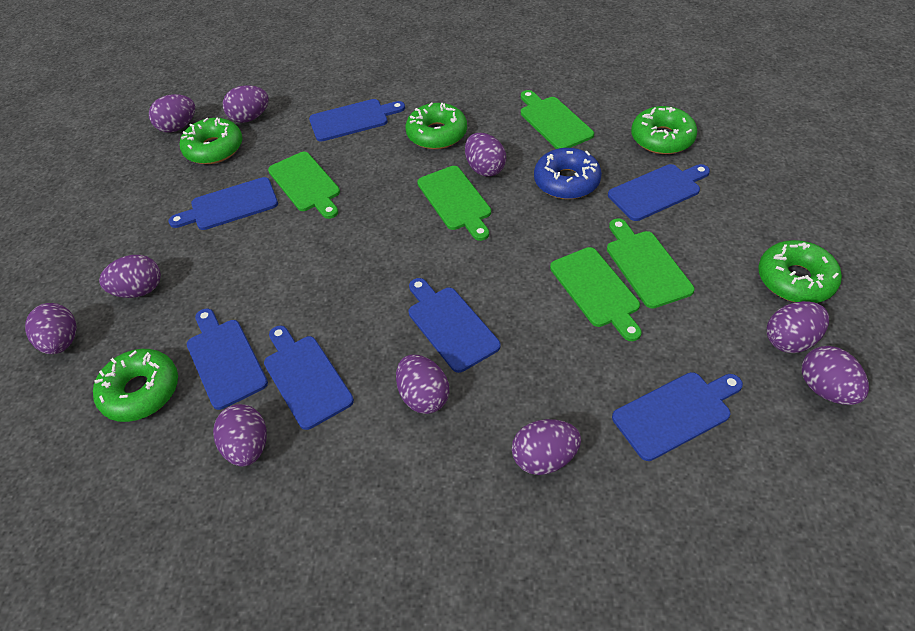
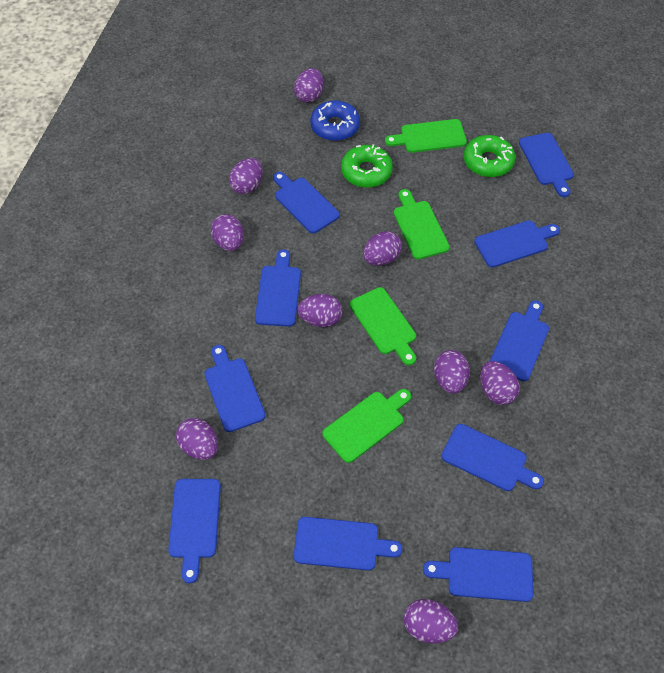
blue cutting board: 7 -> 10
green cutting board: 5 -> 4
green donut: 5 -> 2
purple egg: 10 -> 9

